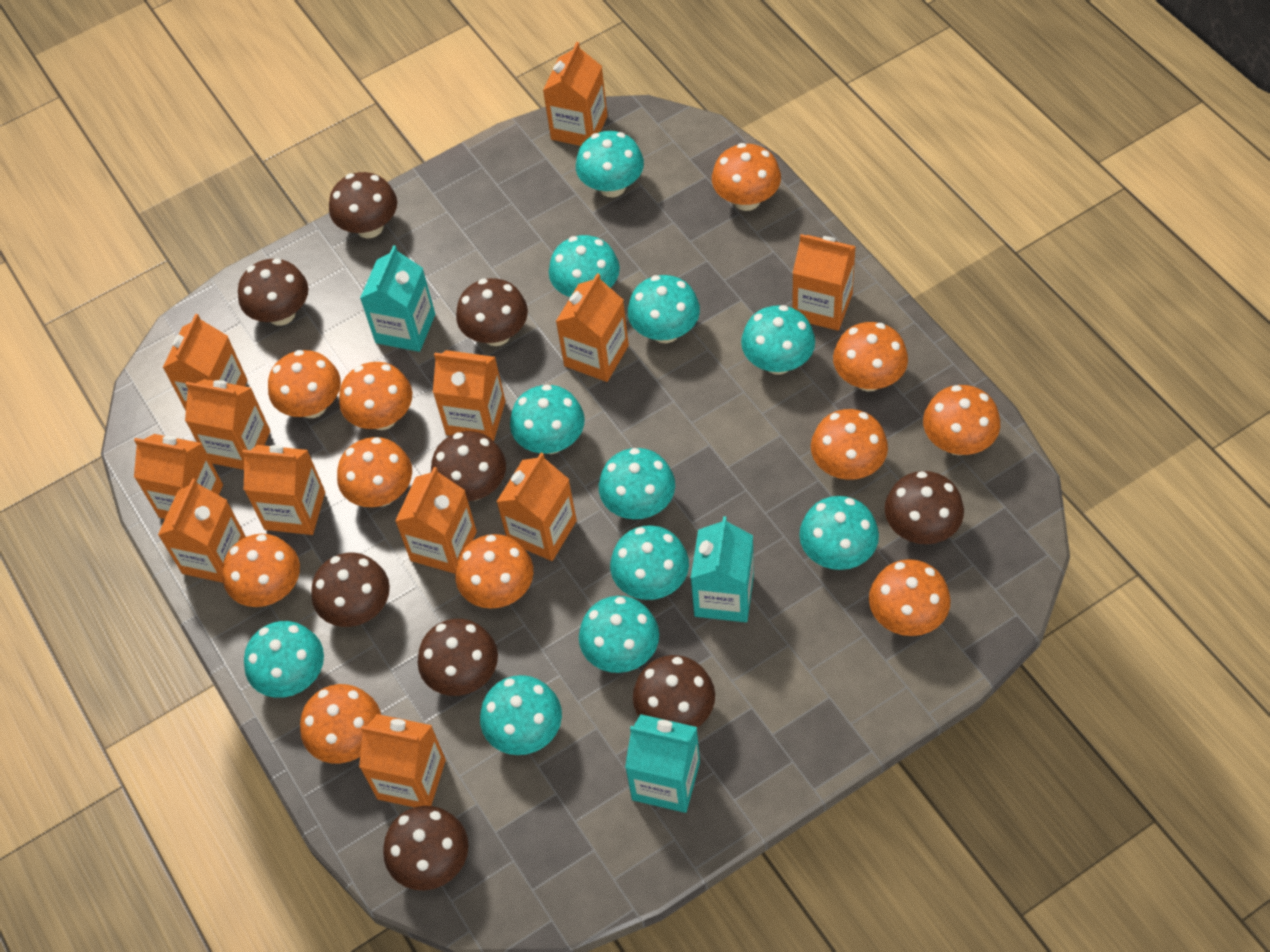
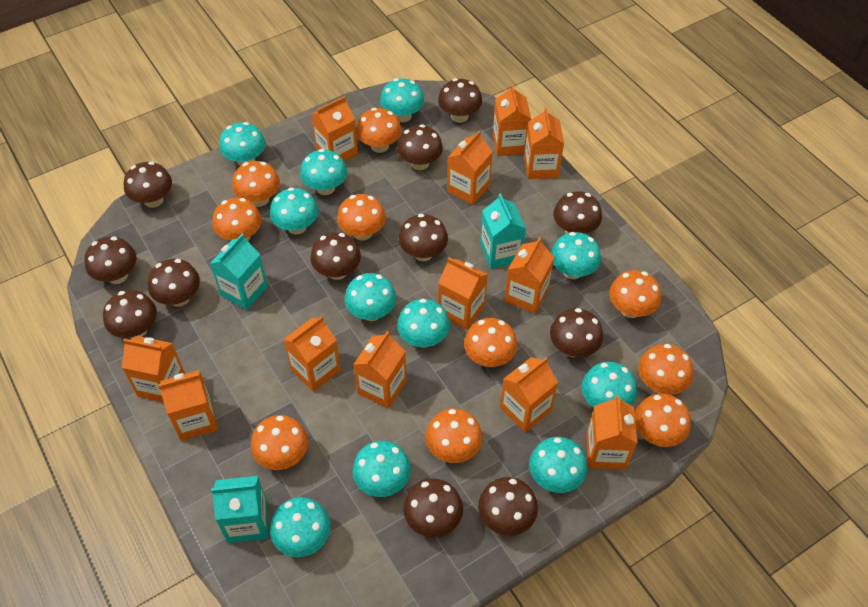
brown mushroom: 9 -> 12
orange mushroom: 11 -> 10

